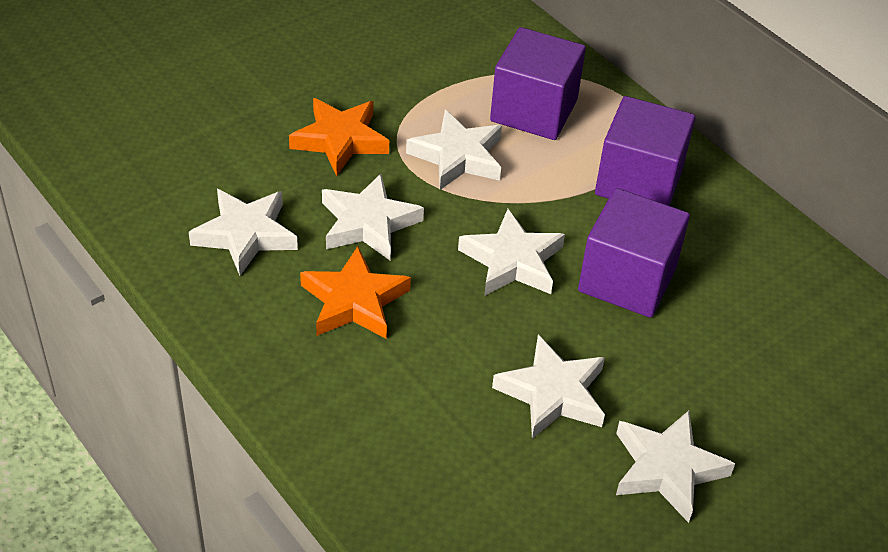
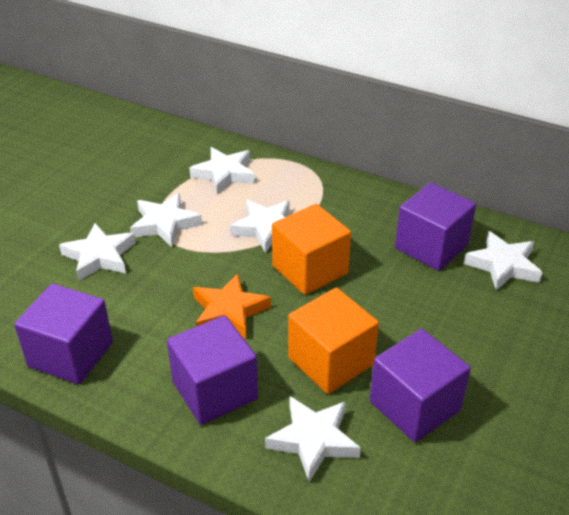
orange cube: 0 -> 2
orange star: 2 -> 1
purple cube: 3 -> 4

